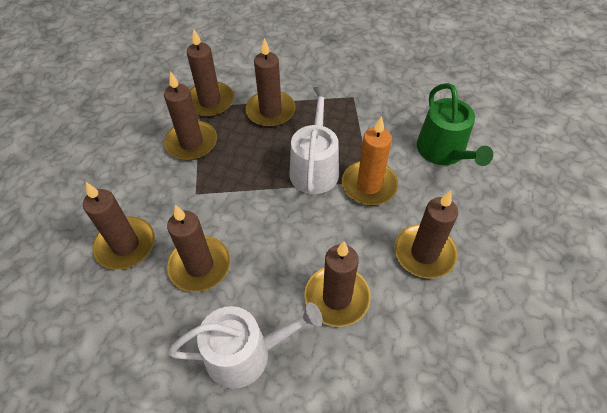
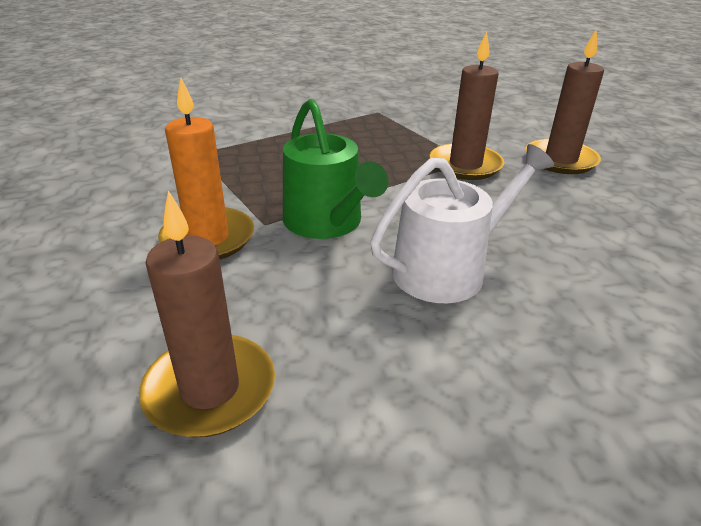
brown candle: 7 -> 3
white watering can: 2 -> 1

